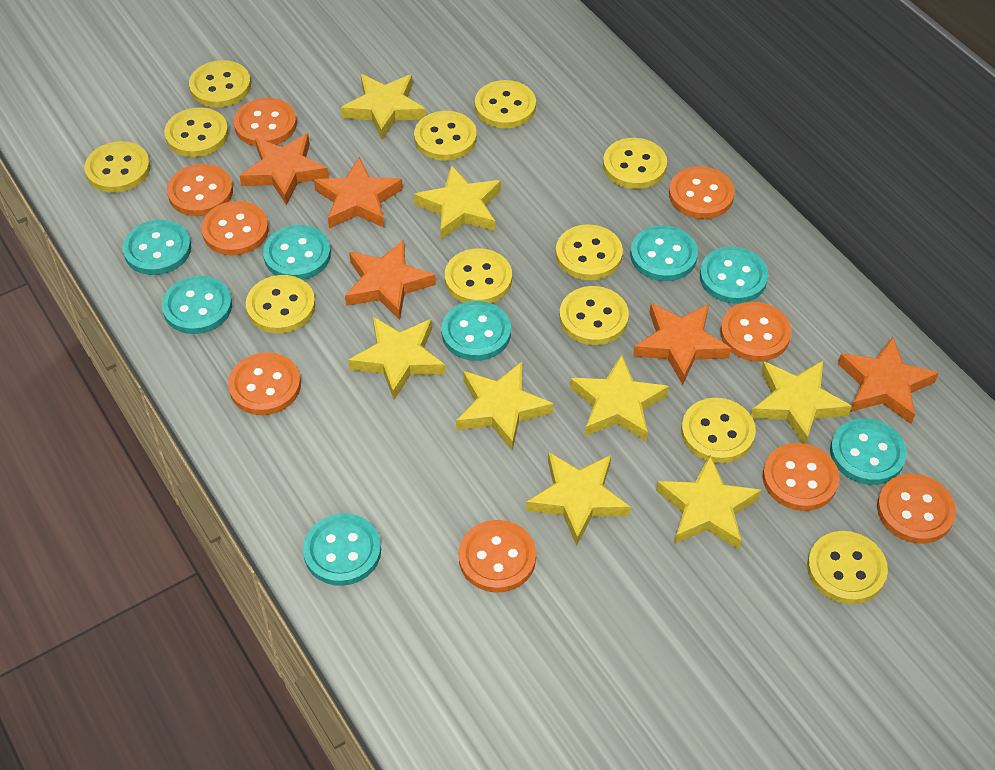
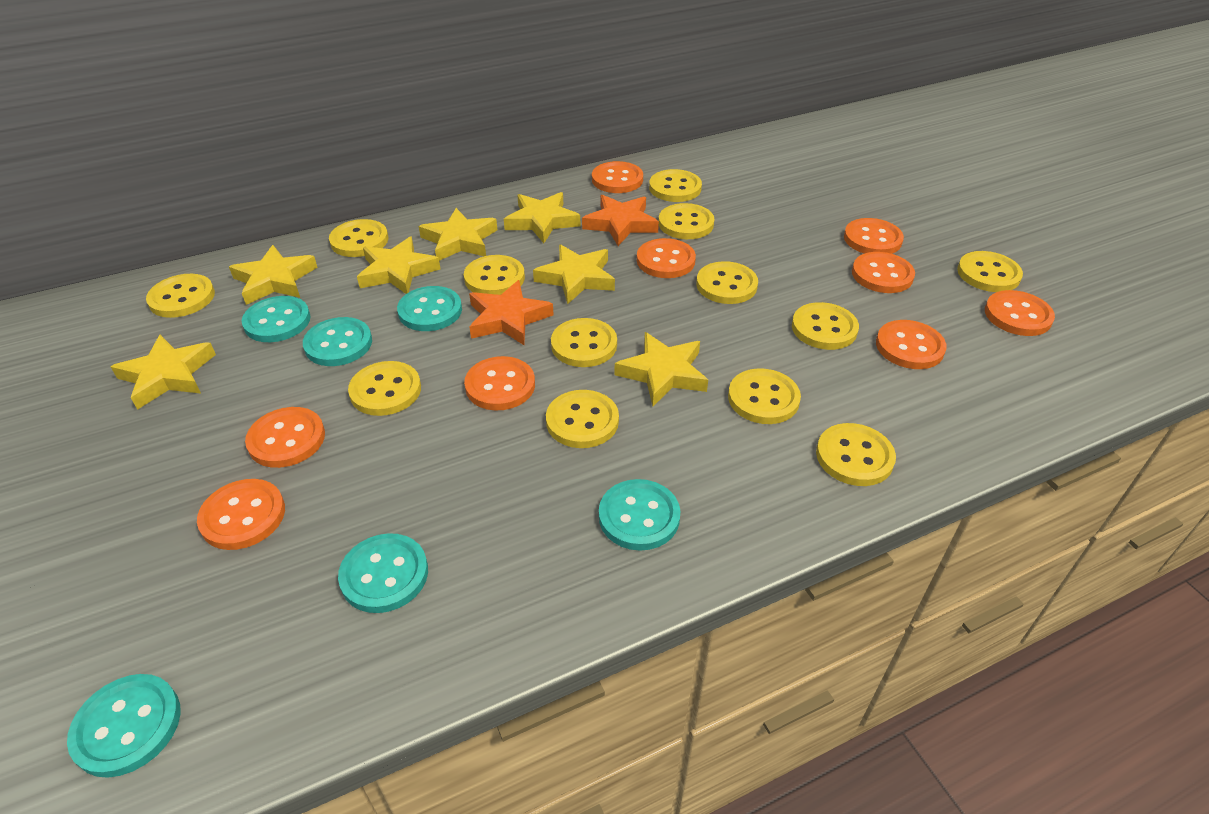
orange star: 5 -> 2
turquoise button: 8 -> 6
yellow button: 12 -> 13
yellow star: 8 -> 7

